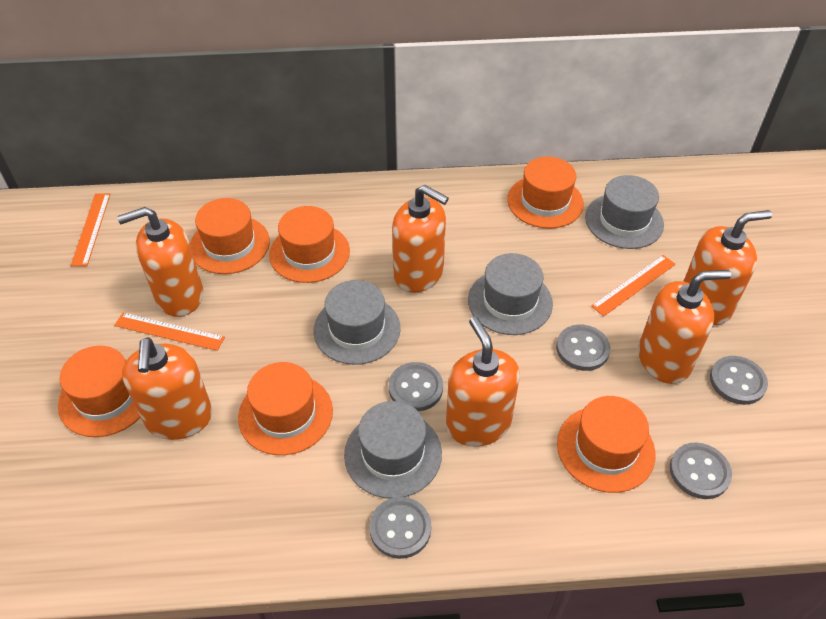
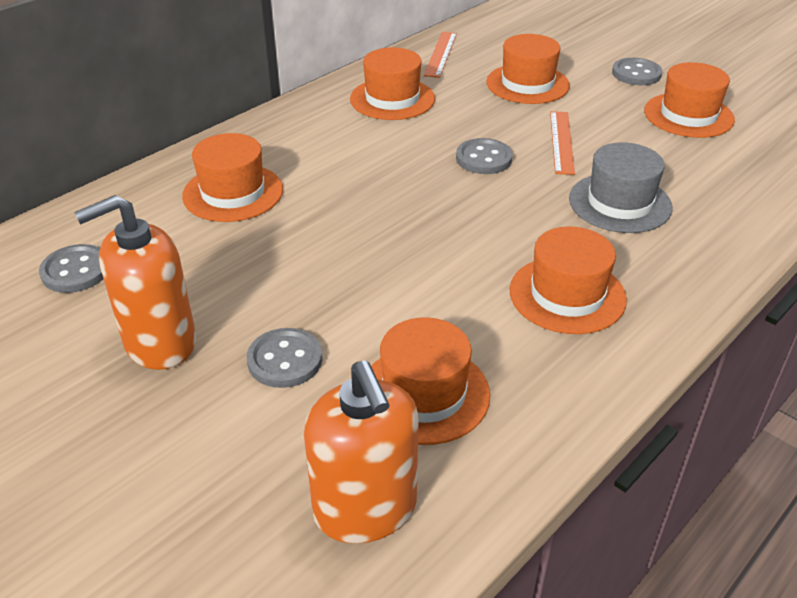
grey button: 5 -> 4
grey hat: 4 -> 1
orange ruler: 3 -> 2
orange soap dispenser: 6 -> 2

